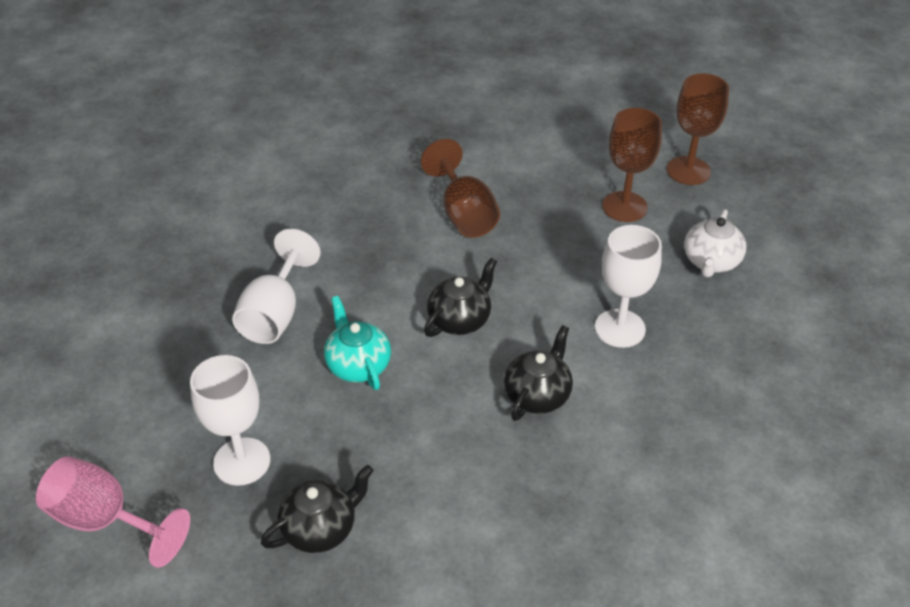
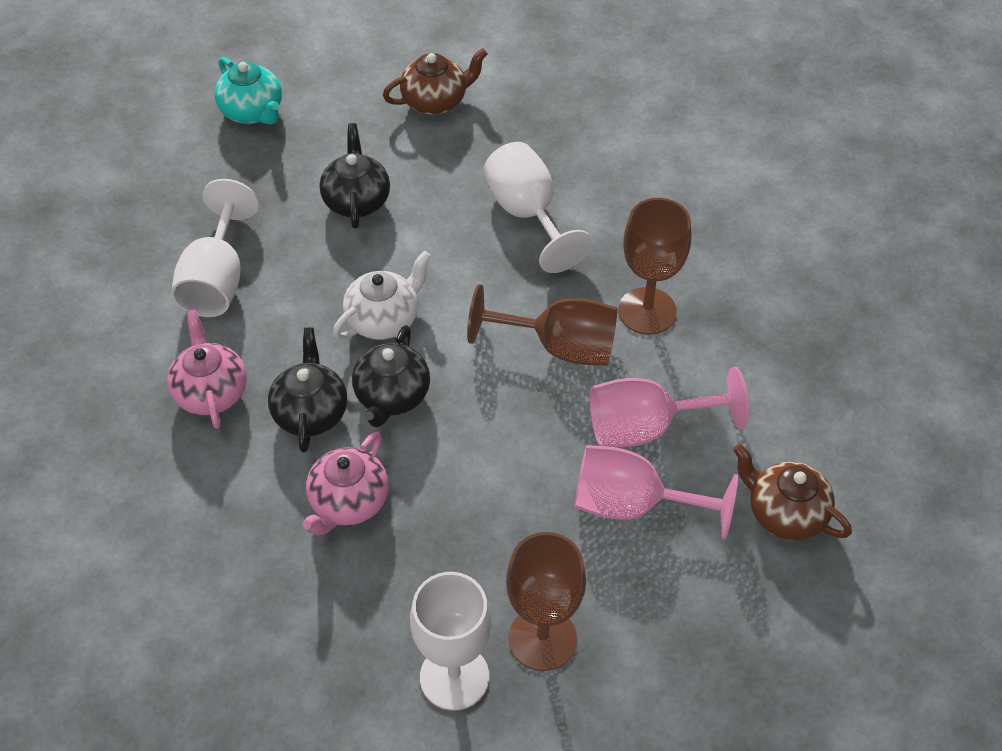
brown teapot: 0 -> 2
pink goblet: 1 -> 2
pink teapot: 0 -> 2

